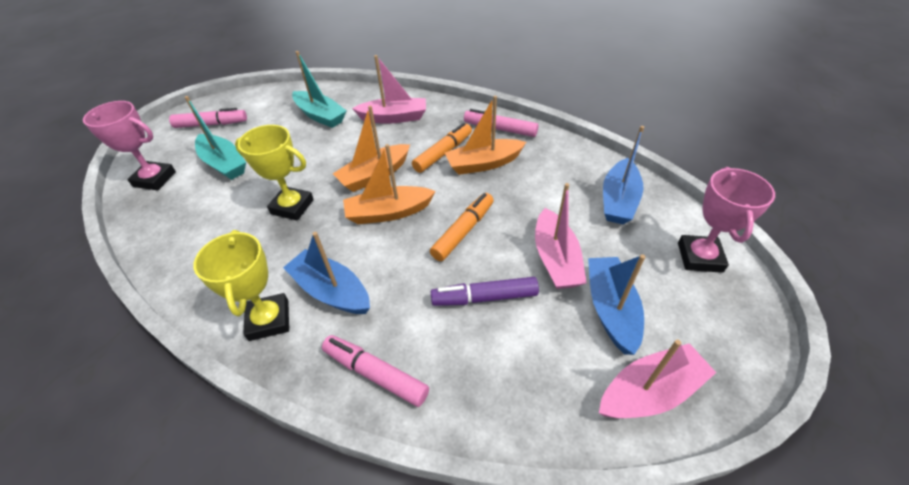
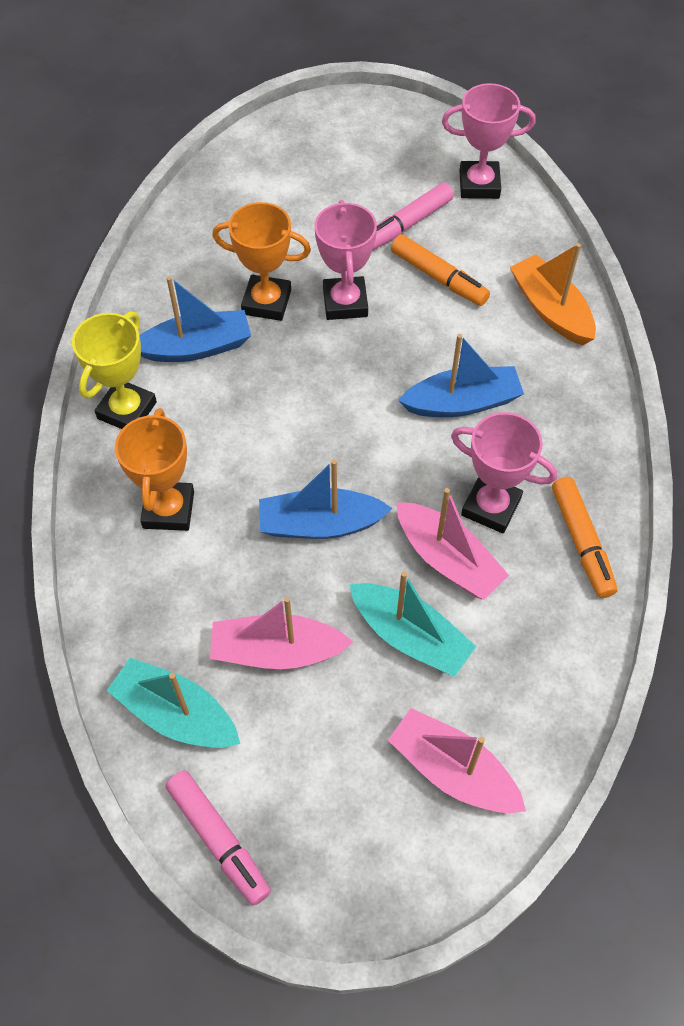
orange boat: 3 -> 1
orange trophy: 0 -> 2
pink marker: 3 -> 2
pink trophy: 2 -> 3
purple marker: 1 -> 0
yellow trophy: 2 -> 1

